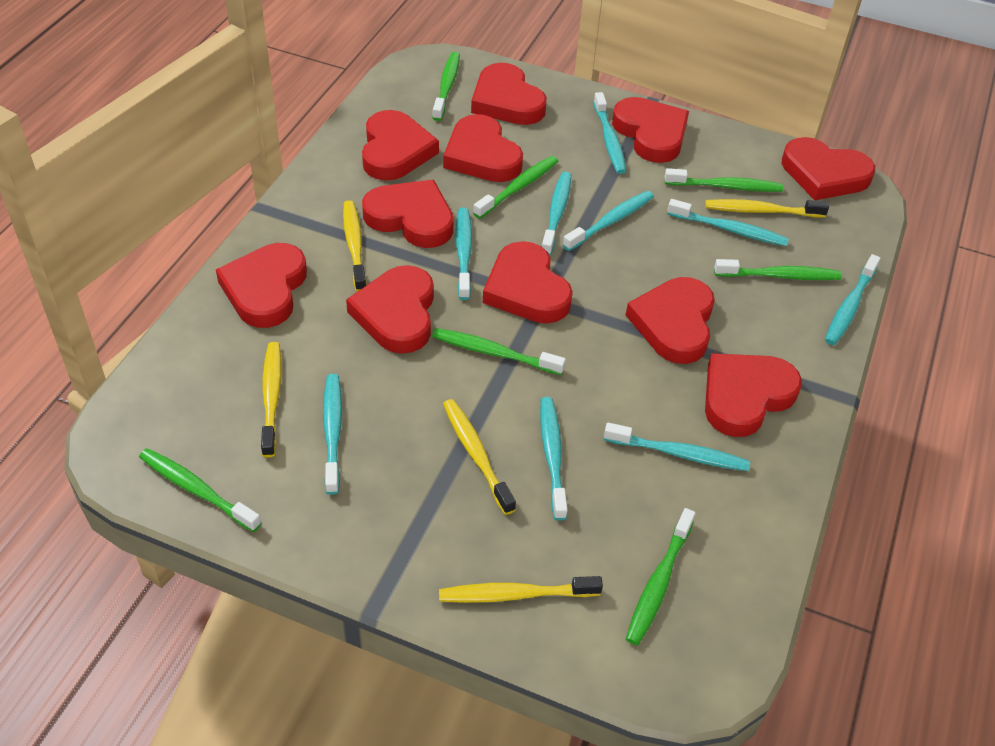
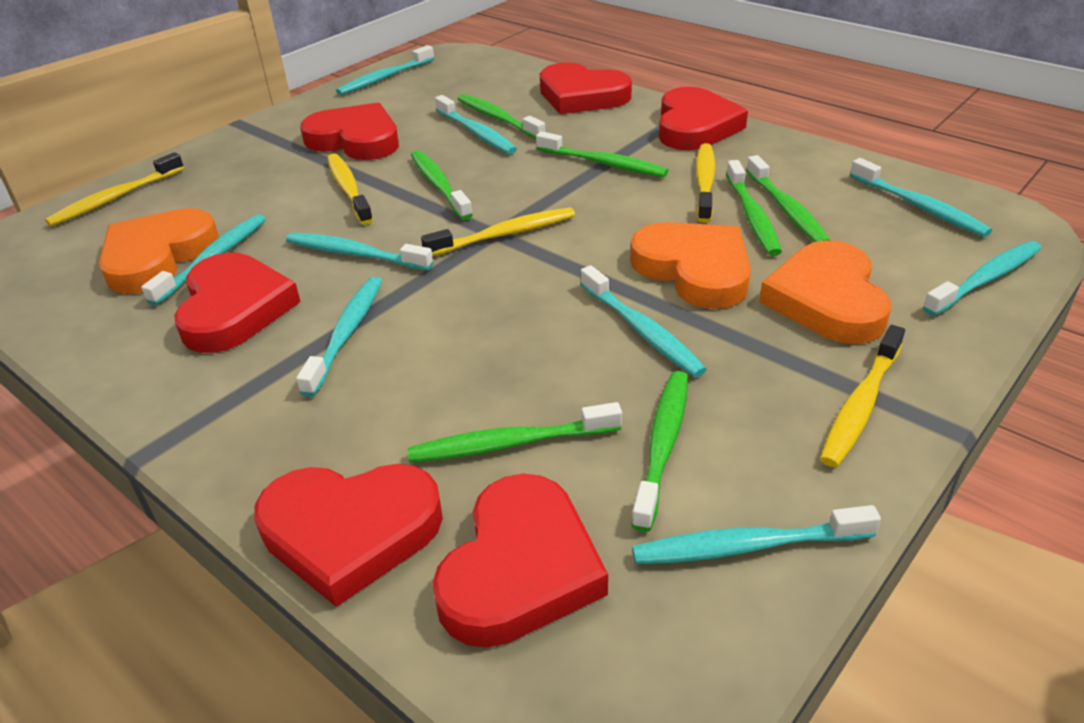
orange heart: 0 -> 3
red heart: 11 -> 6

